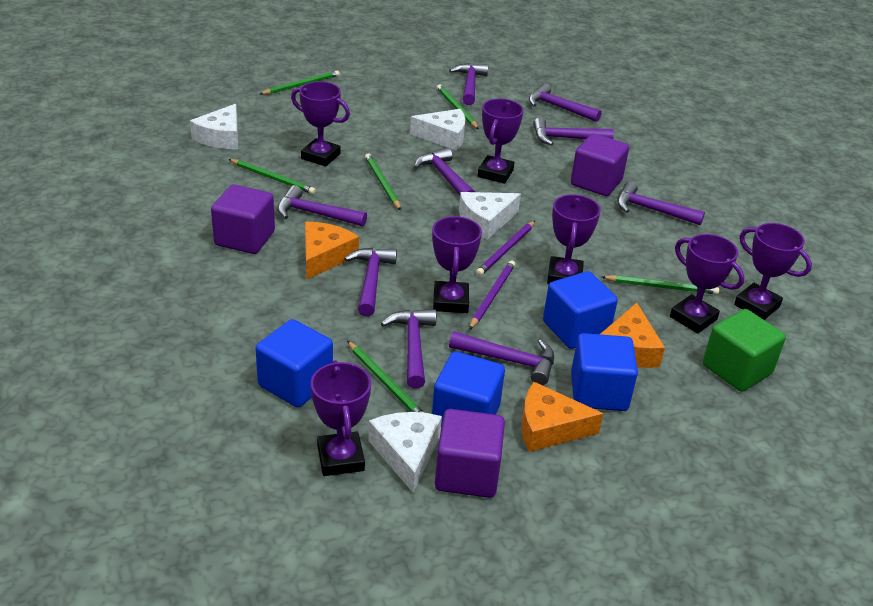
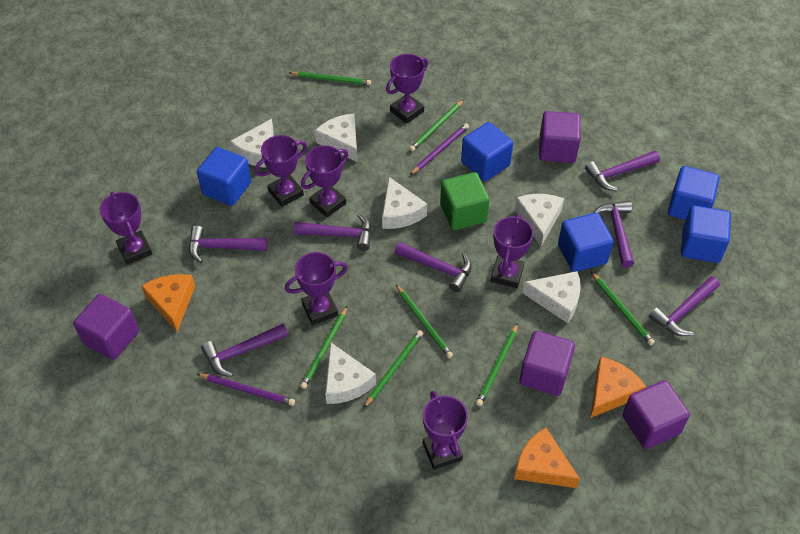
blue cube: 4 -> 5
green pencil: 6 -> 7
purple cube: 3 -> 4
purple hammer: 9 -> 7
white cheese: 4 -> 6

